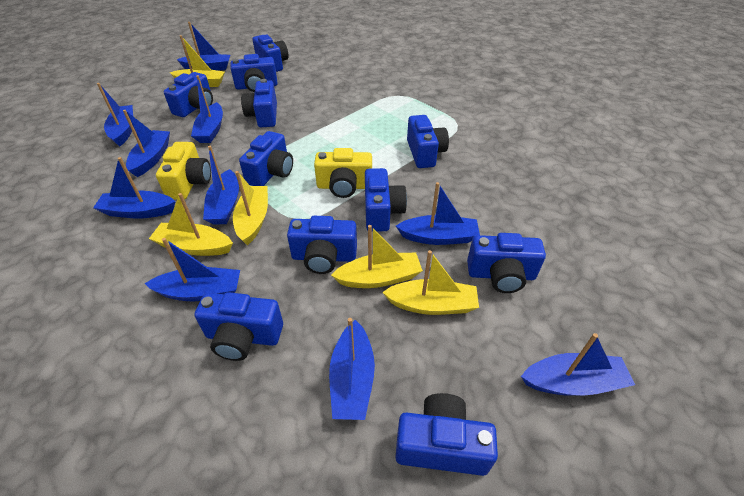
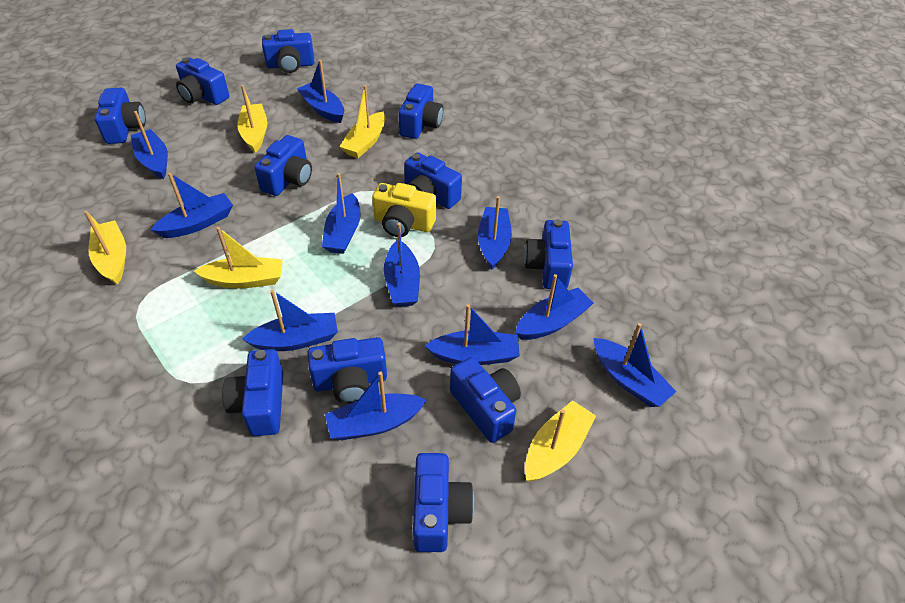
blue boat: 10 -> 11
yellow camera: 2 -> 1

